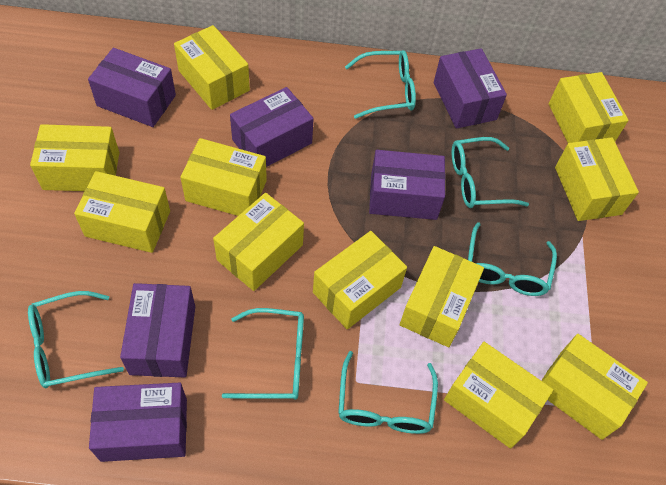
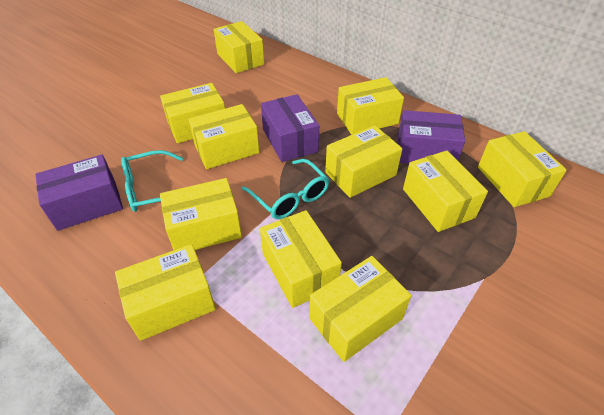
purple box: 6 -> 3
turquoise glasses: 6 -> 2

